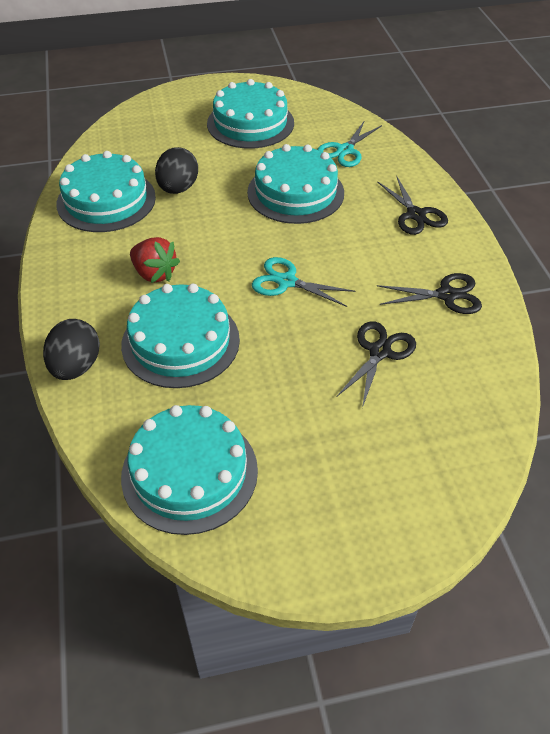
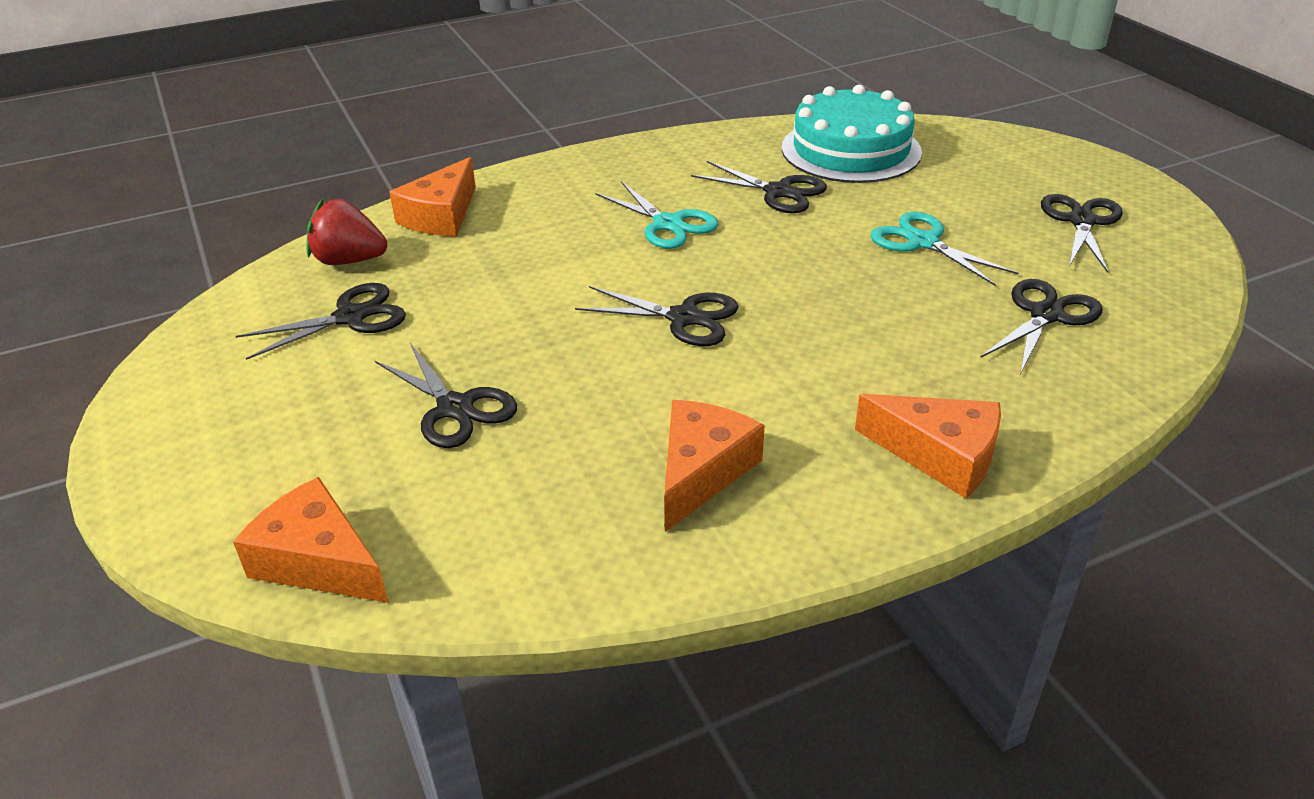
black egg: 2 -> 0
black scissors: 3 -> 6
orange cheese: 0 -> 4
turquoise cake: 5 -> 1

